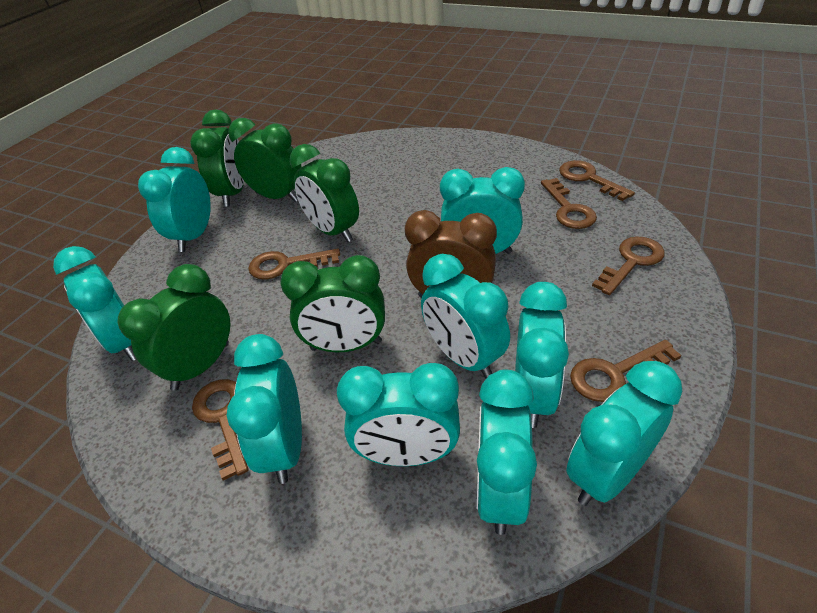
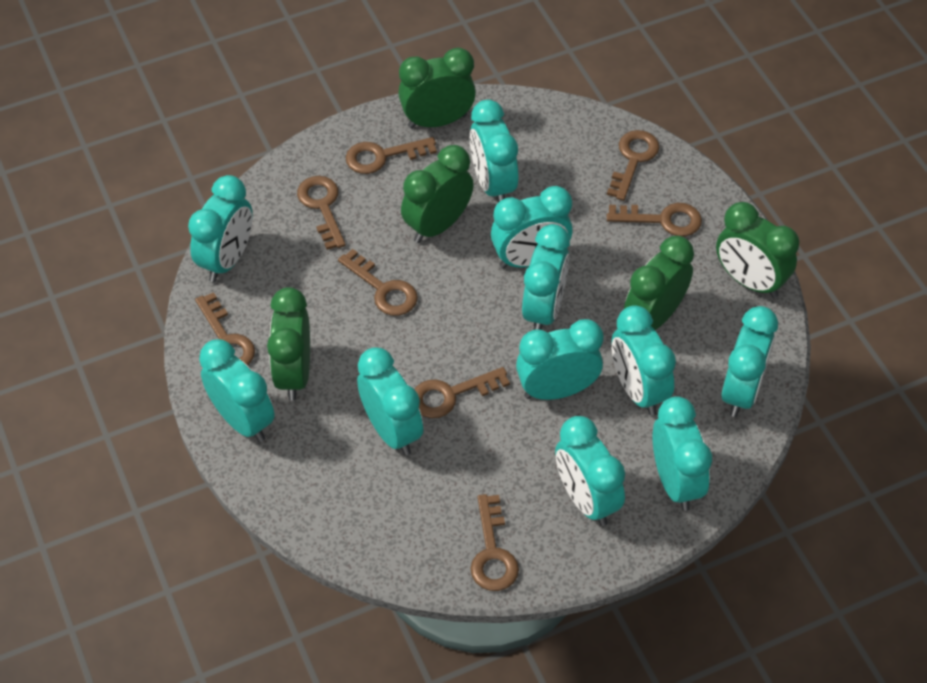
brown clock: 1 -> 0
brown key: 6 -> 8
turquoise clock: 9 -> 11

